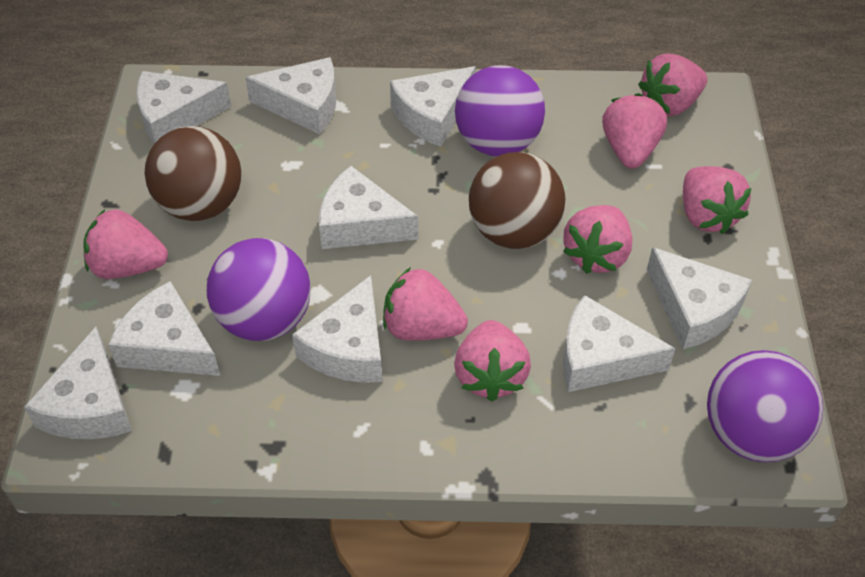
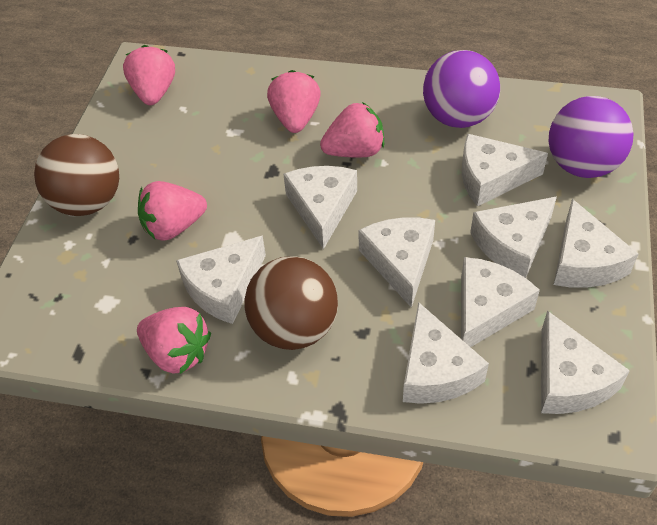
pink strawberry: 7 -> 5
purple ball: 3 -> 2

